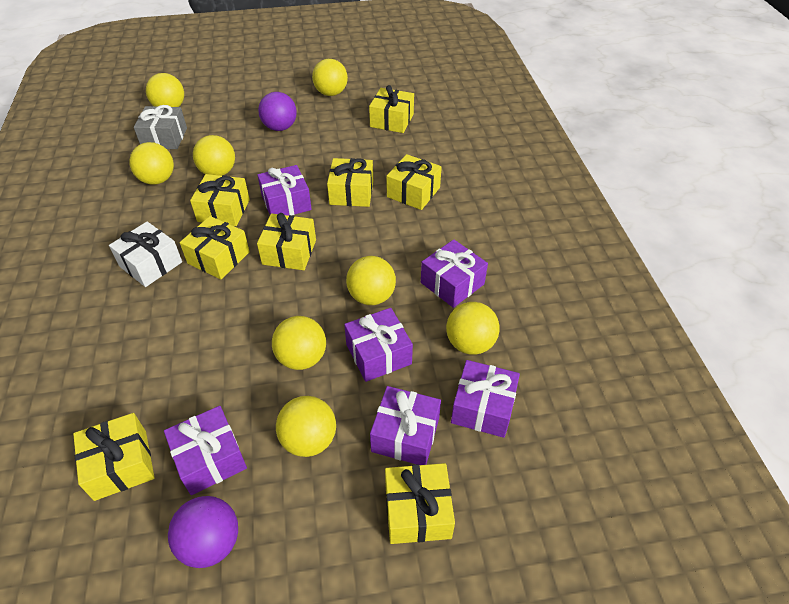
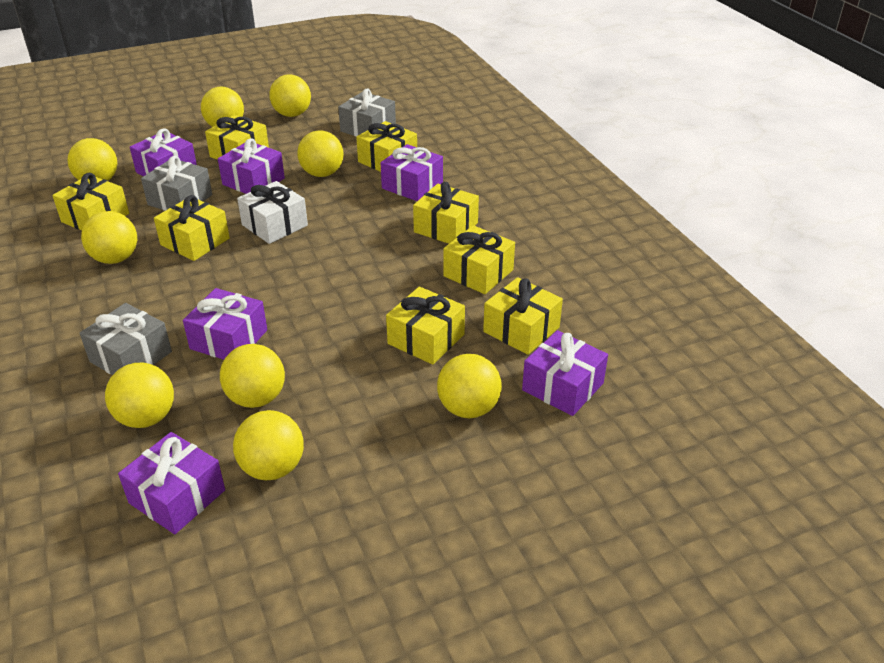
grey gift: 1 -> 3
purple ball: 2 -> 0
yellow ball: 8 -> 9

